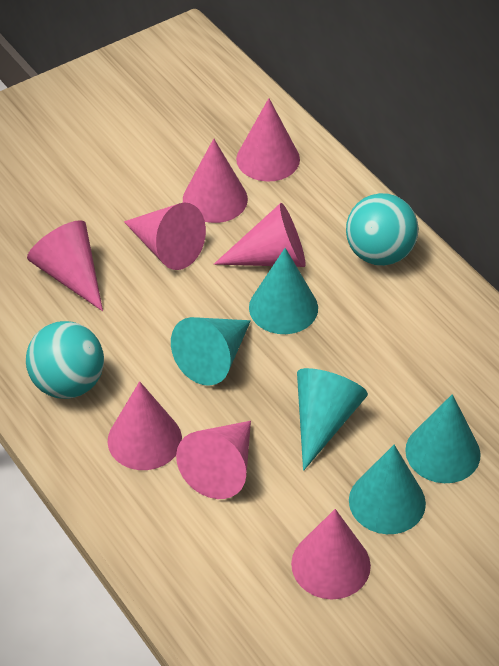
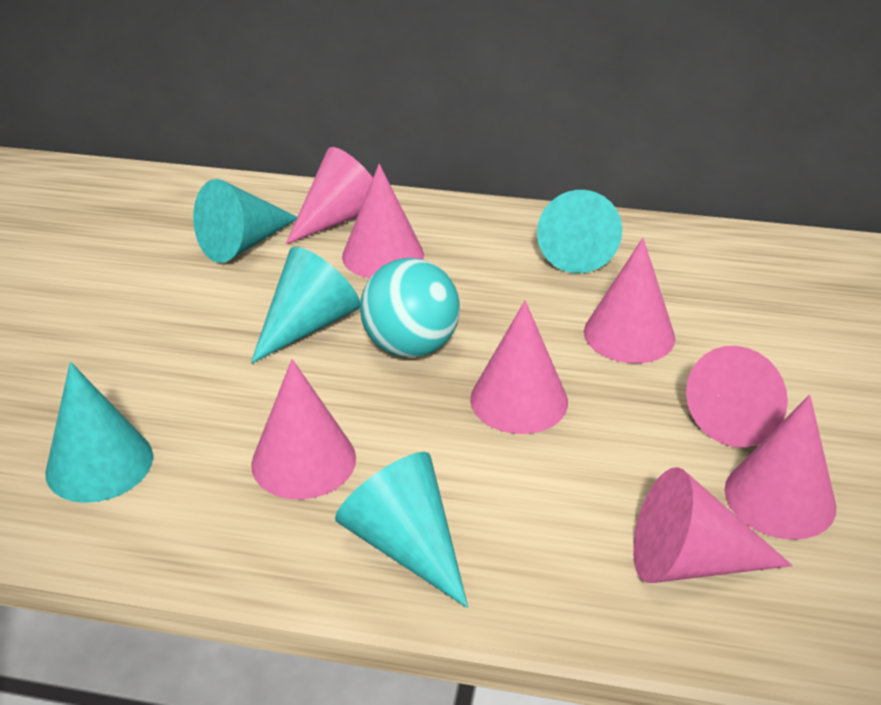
turquoise ball: 2 -> 1

